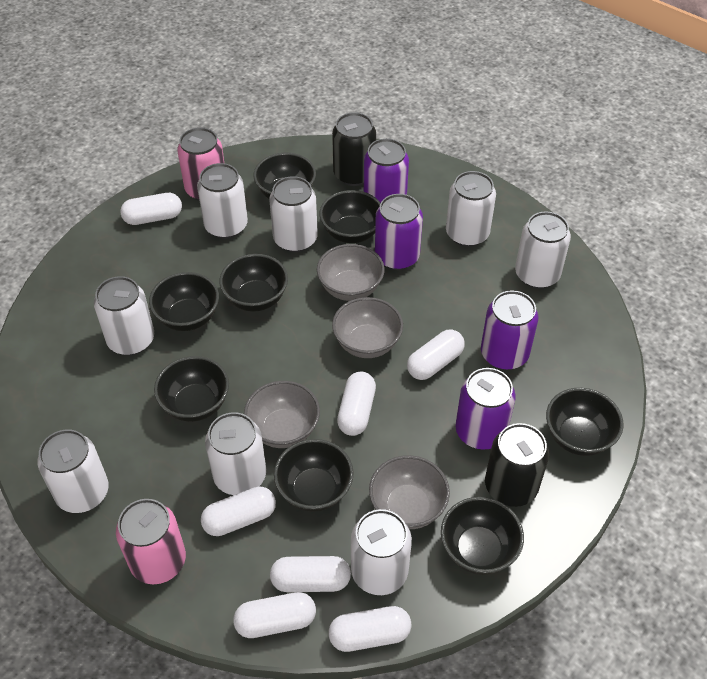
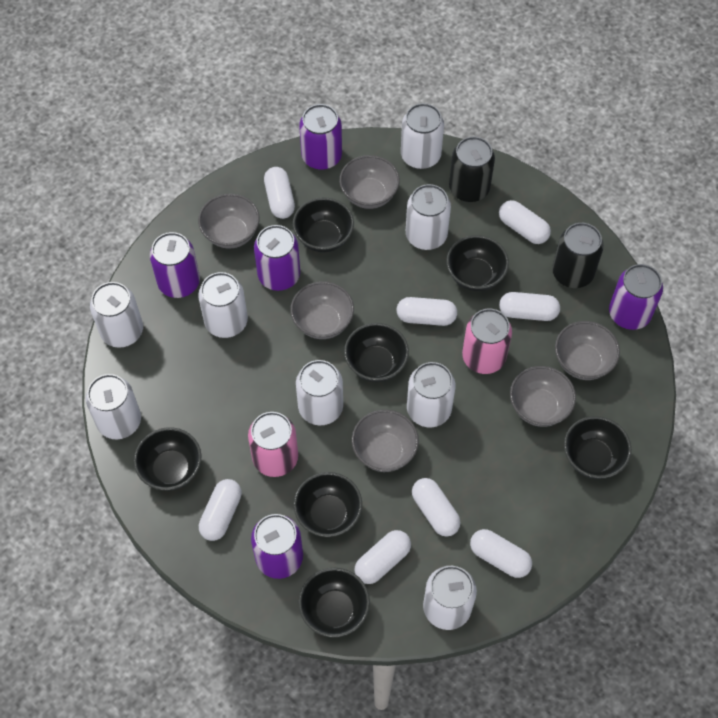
black bowl: 8 -> 7
grey bowl: 4 -> 6
purple can: 4 -> 5
white capsule: 7 -> 8

